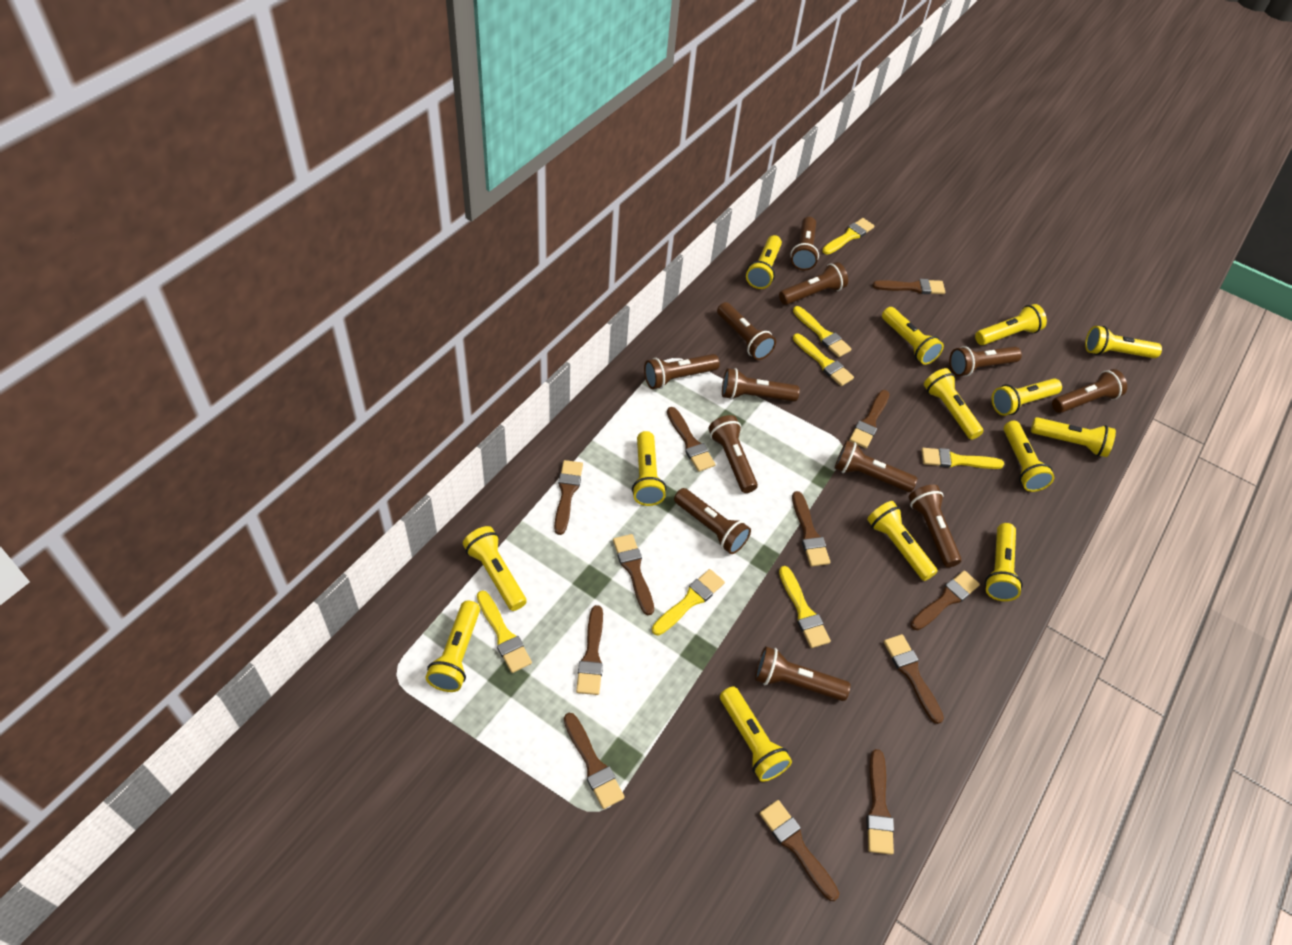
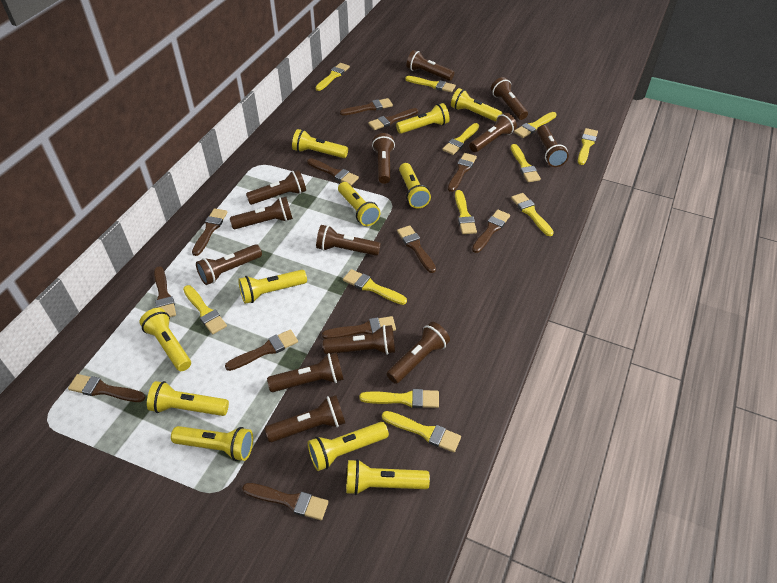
brown flashlight: 12 -> 13
yellow brush: 7 -> 12
yellow flashlight: 14 -> 11

